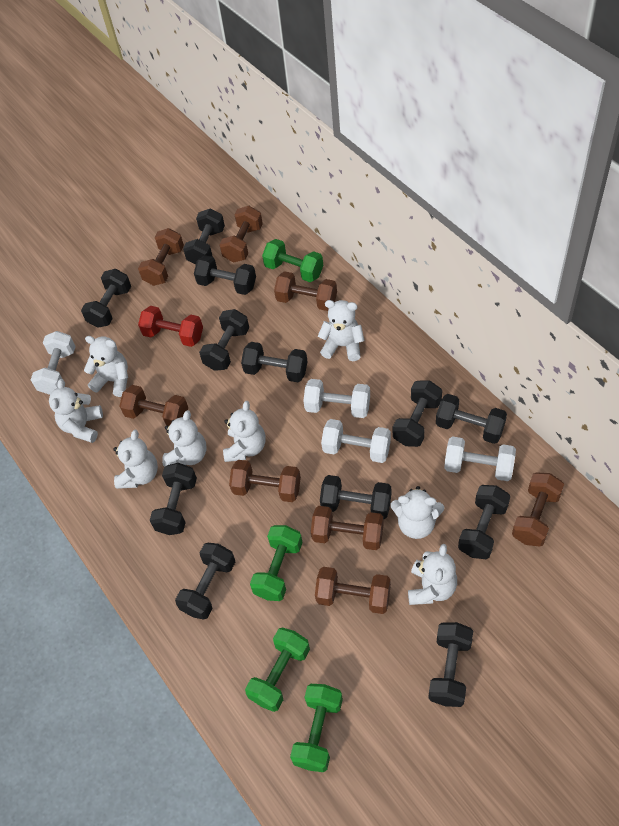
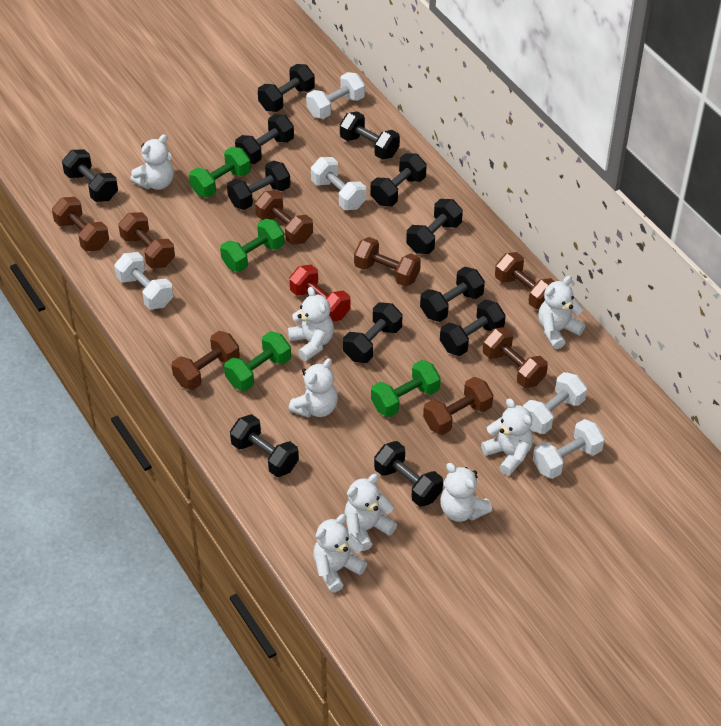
white dumbbell: 4 -> 5

